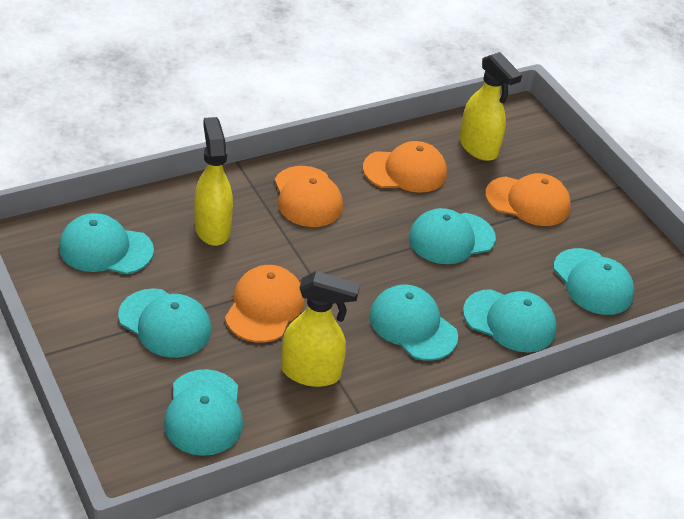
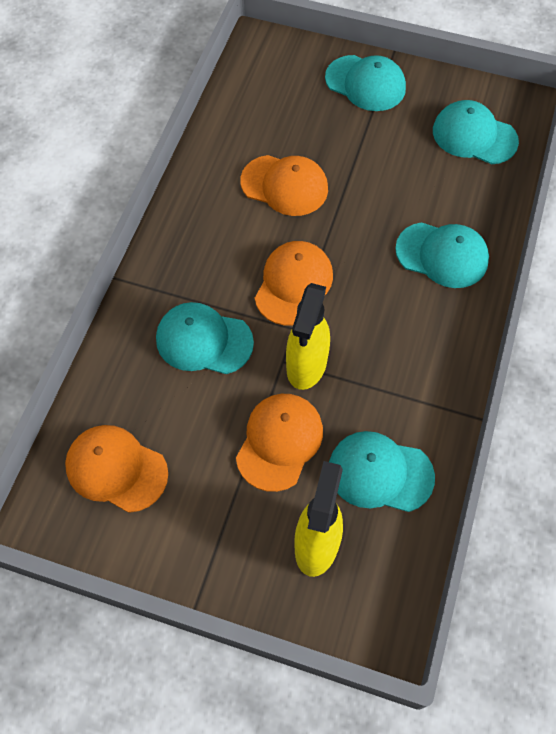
turquoise cap: 7 -> 5
yellow spray bottle: 3 -> 2

